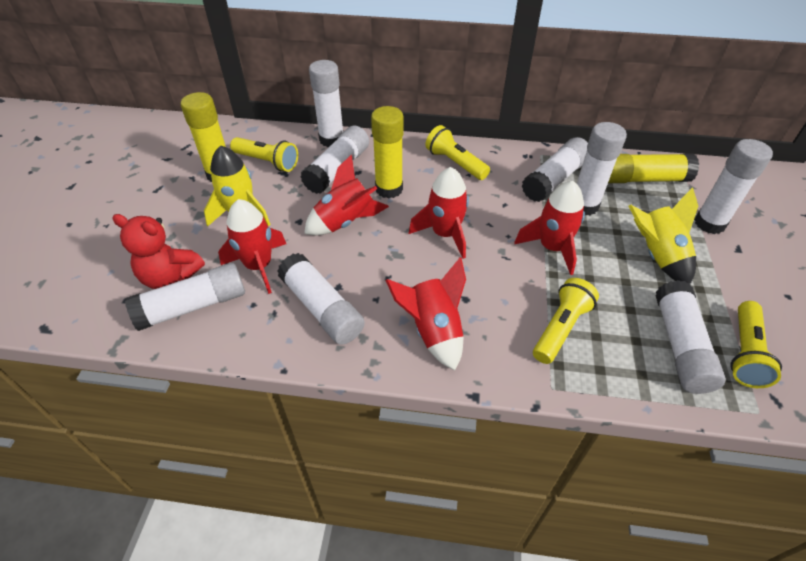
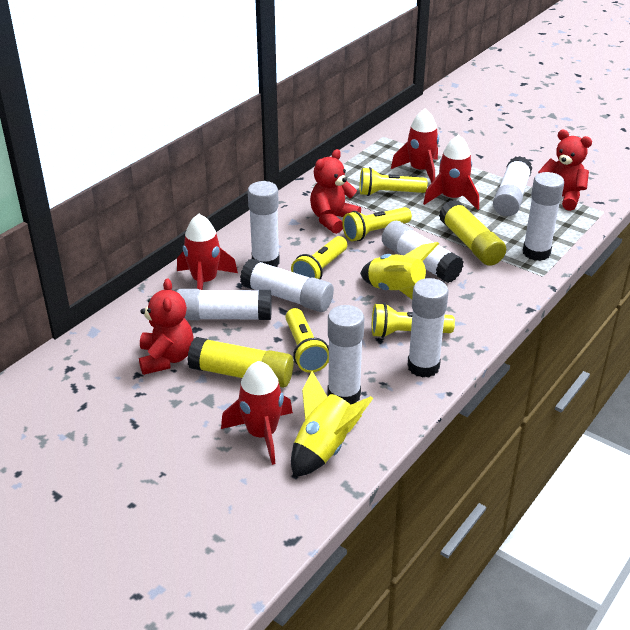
red rocket: 5 -> 4
red teddy bear: 1 -> 3
yellow flashlight: 4 -> 5
yellow glue stick: 3 -> 2

